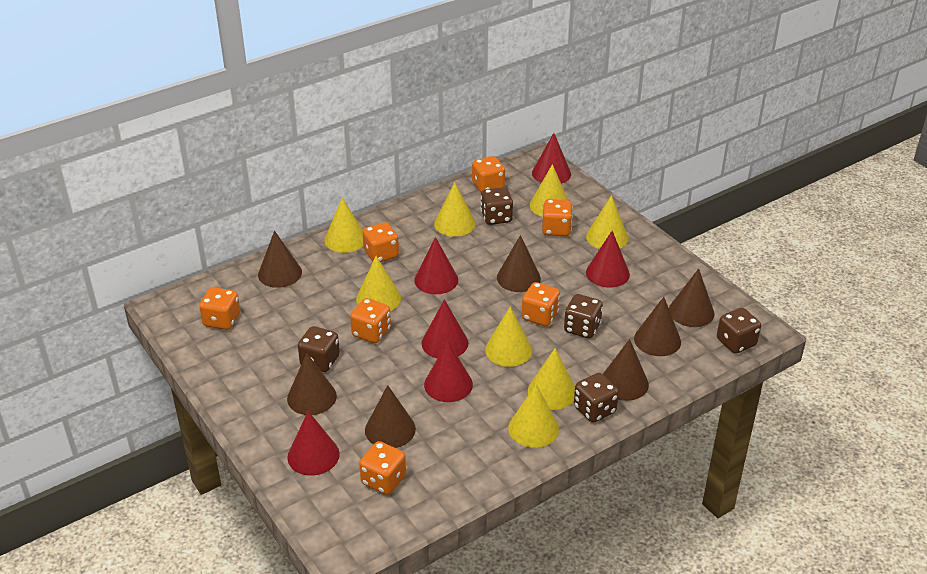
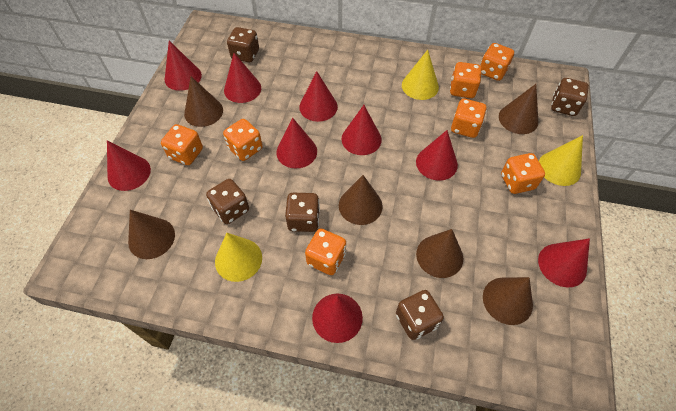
brown cone: 7 -> 6
red cone: 6 -> 9
yellow cone: 8 -> 3

